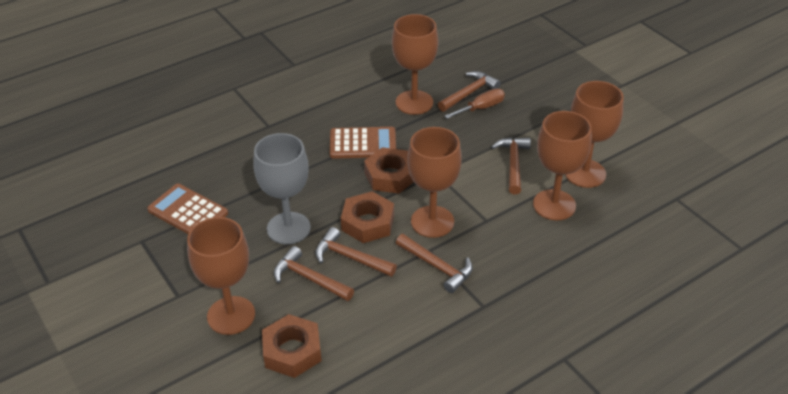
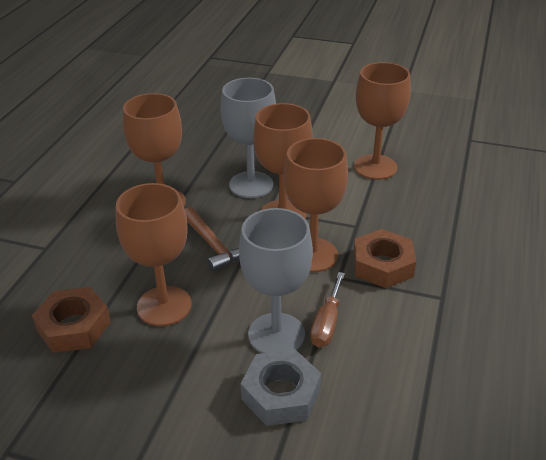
brown calculator: 2 -> 0
brown hammer: 5 -> 1
brown nut: 3 -> 2
grey goblet: 1 -> 2
grey nut: 0 -> 1

